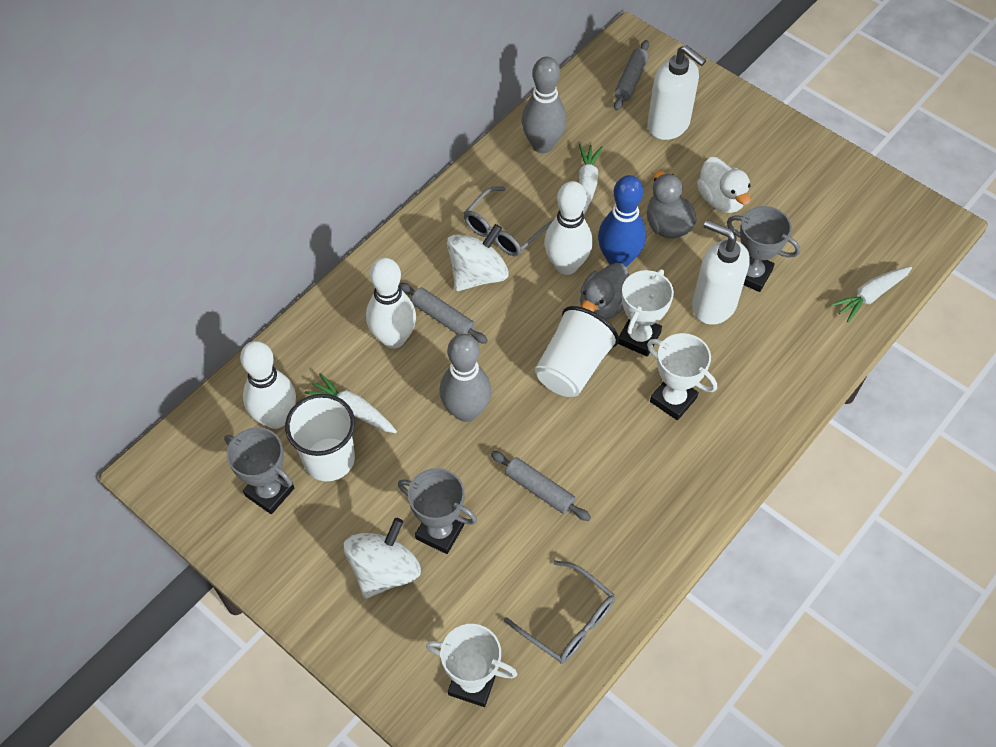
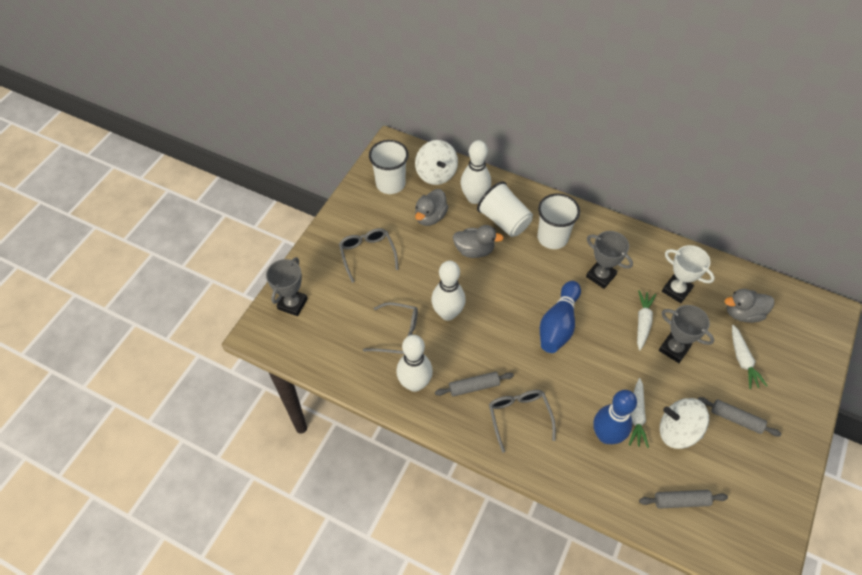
blue bowling pin: 1 -> 2
grey bowling pin: 2 -> 0
grey duck: 2 -> 3
grey glasses: 2 -> 3
white cup: 2 -> 3
white duck: 1 -> 0
white soap dispenser: 2 -> 0
white trophy: 3 -> 1

